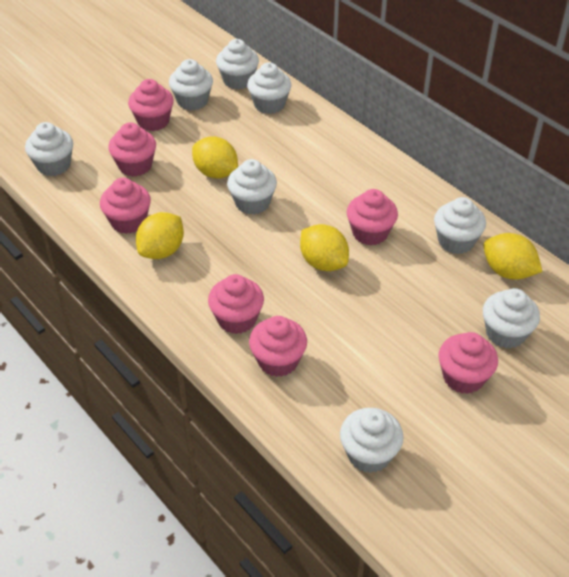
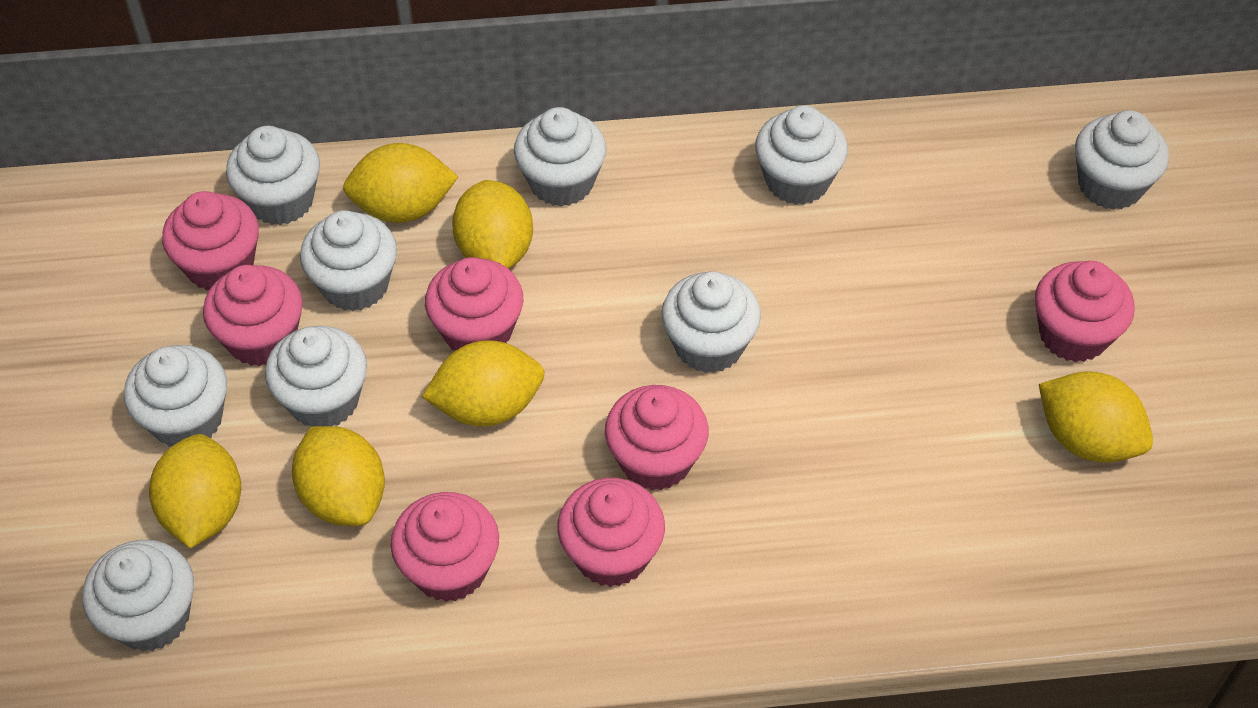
white cupcake: 8 -> 9
yellow lemon: 4 -> 6

